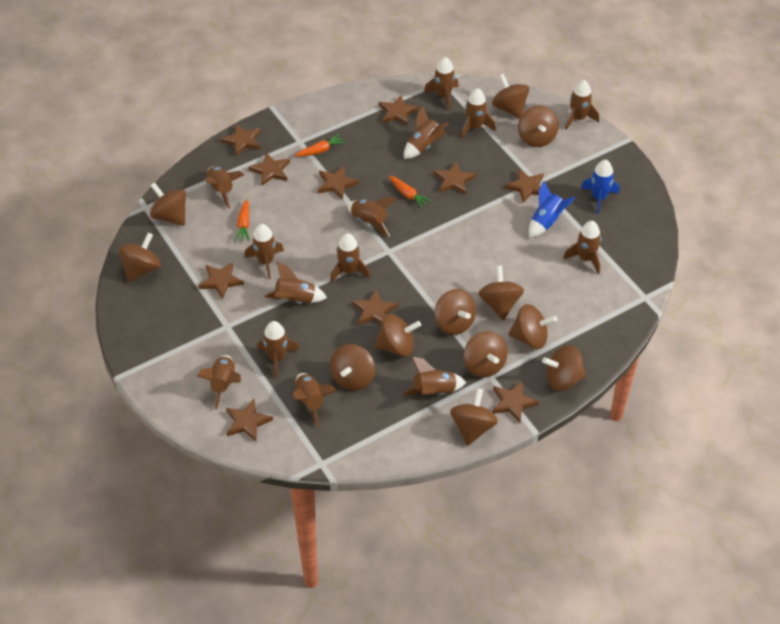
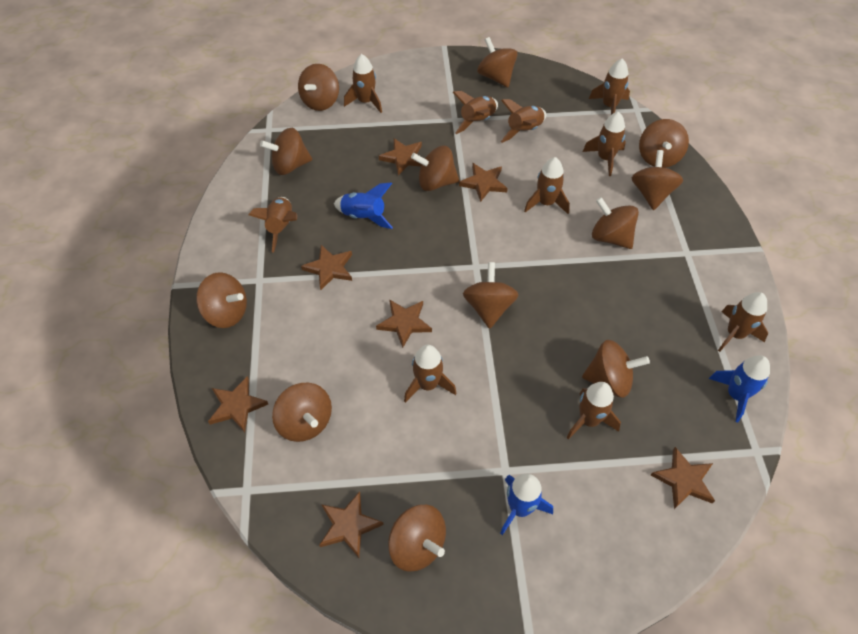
blue rocket: 2 -> 3
brown rocket: 14 -> 10
brown star: 10 -> 7
orange carrot: 3 -> 0

